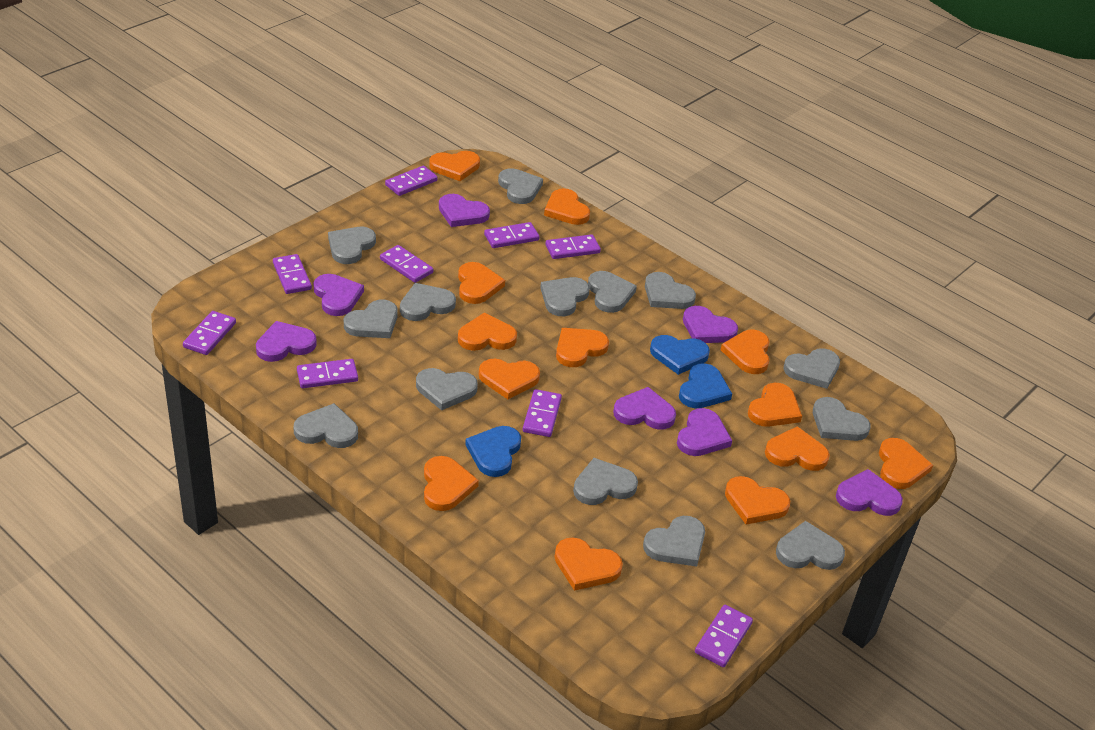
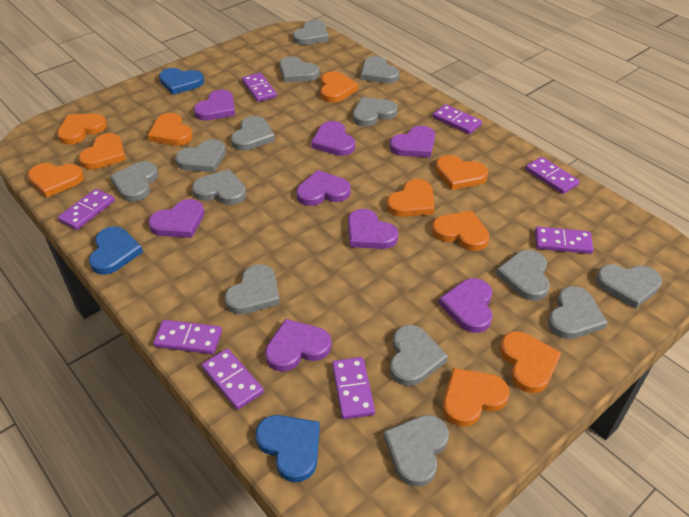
orange heart: 13 -> 10
purple domino: 9 -> 8
purple heart: 7 -> 8

